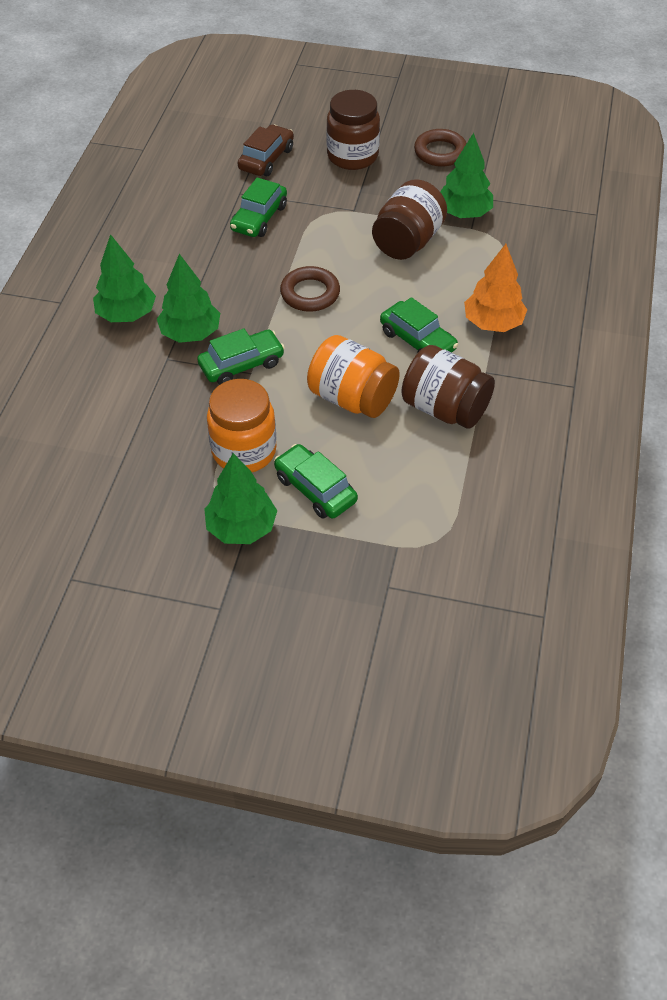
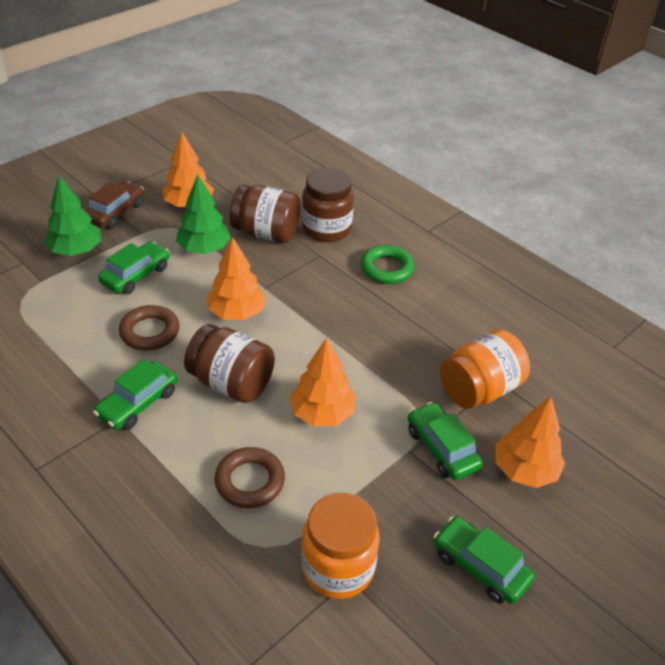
green ring: 0 -> 1
green tree: 4 -> 2
orange tree: 1 -> 4

